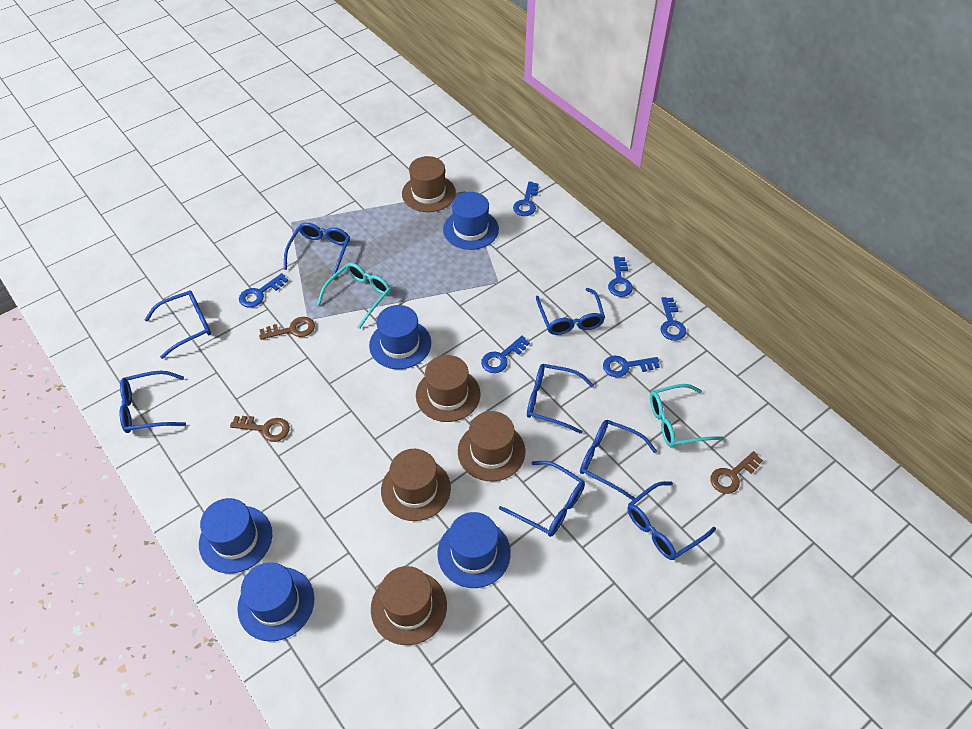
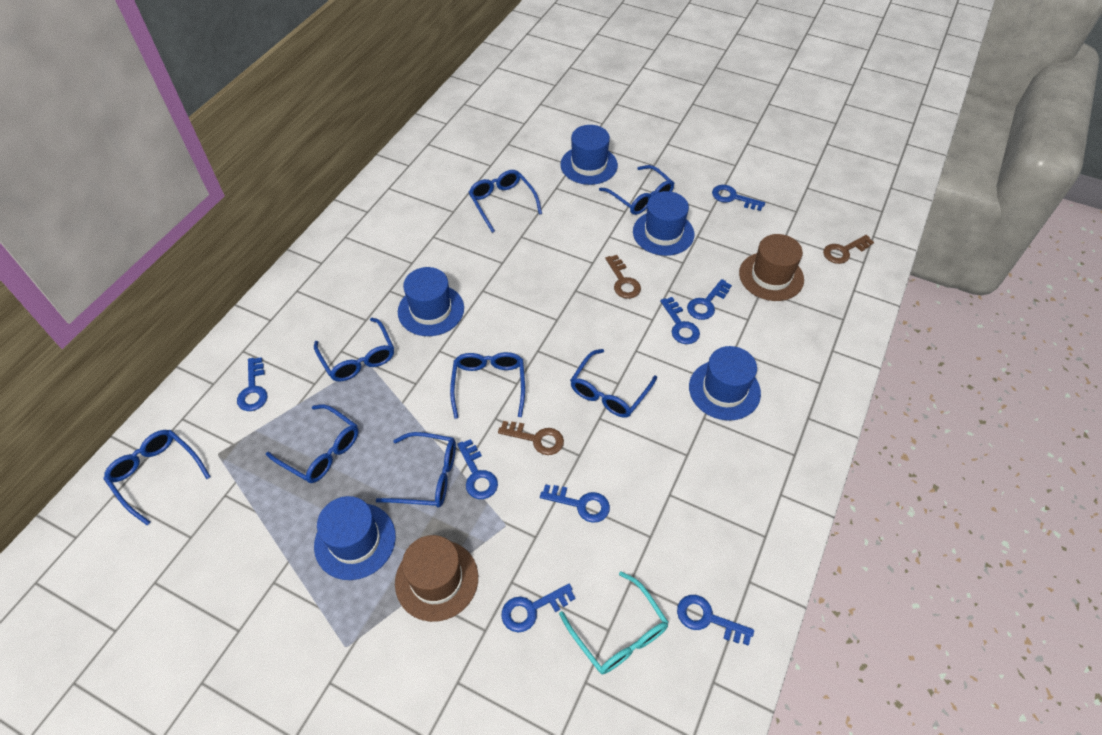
blue key: 6 -> 8
brown hat: 5 -> 2
turquoise glasses: 2 -> 1

